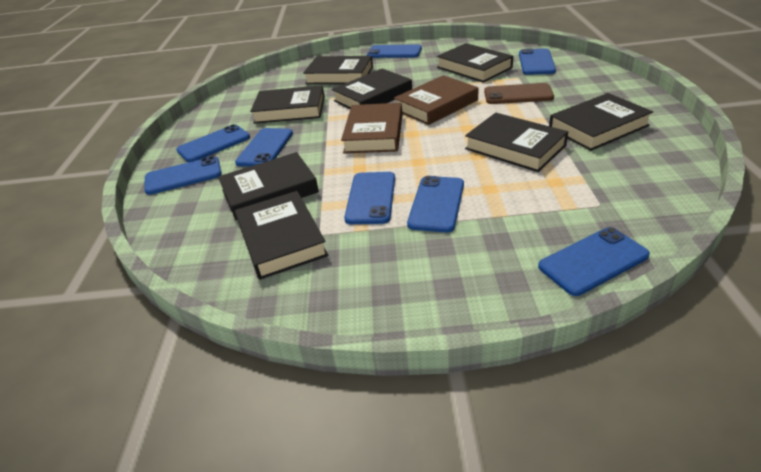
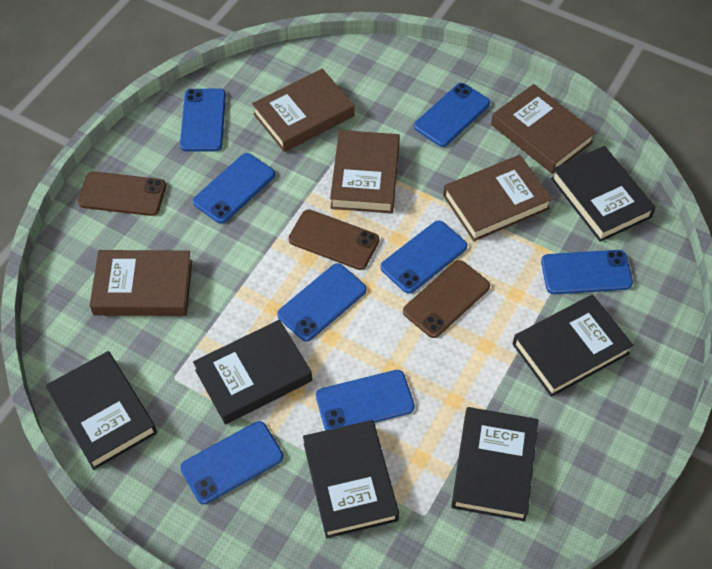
black book: 8 -> 6
brown book: 2 -> 5
brown phone: 1 -> 3

